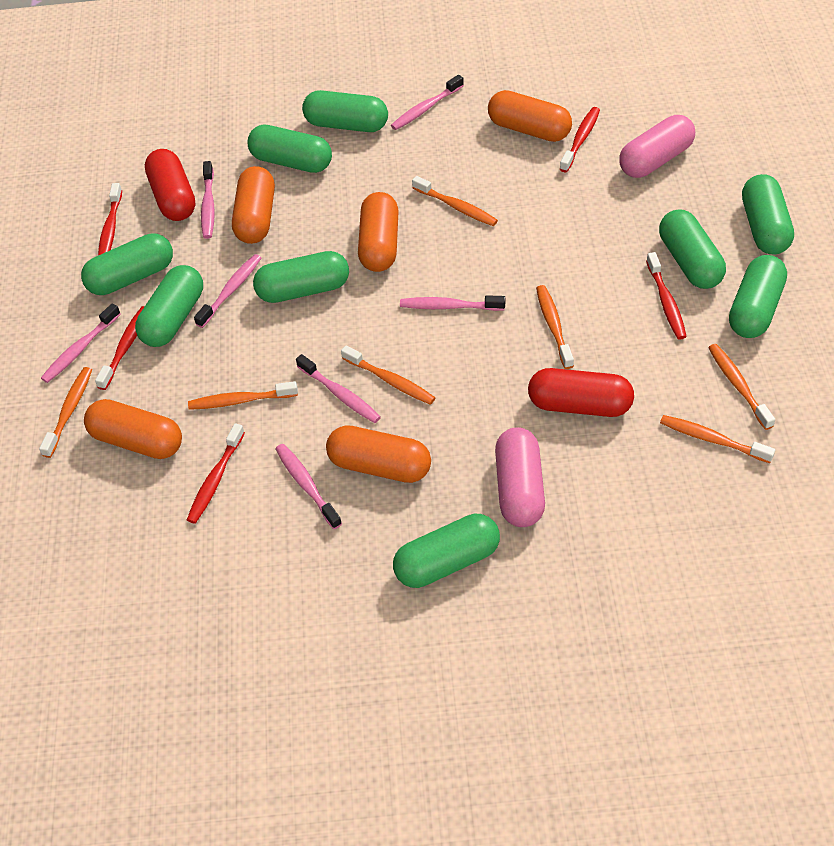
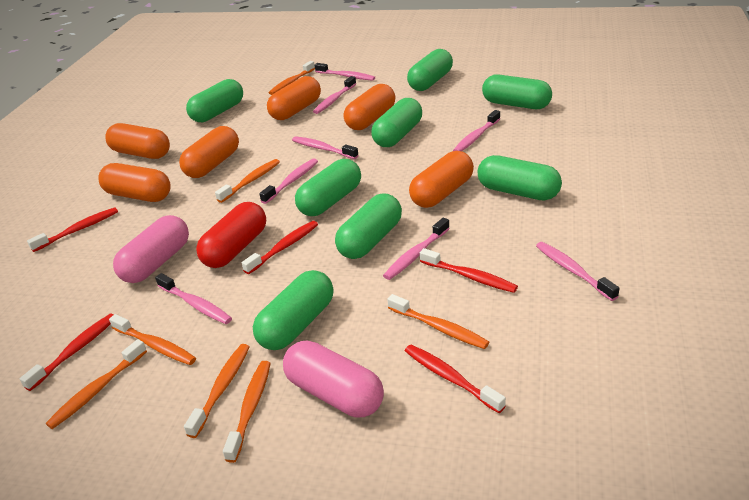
green capsule: 9 -> 8
orange capsule: 5 -> 6
pink toothbrush: 7 -> 8
red capsule: 2 -> 1

